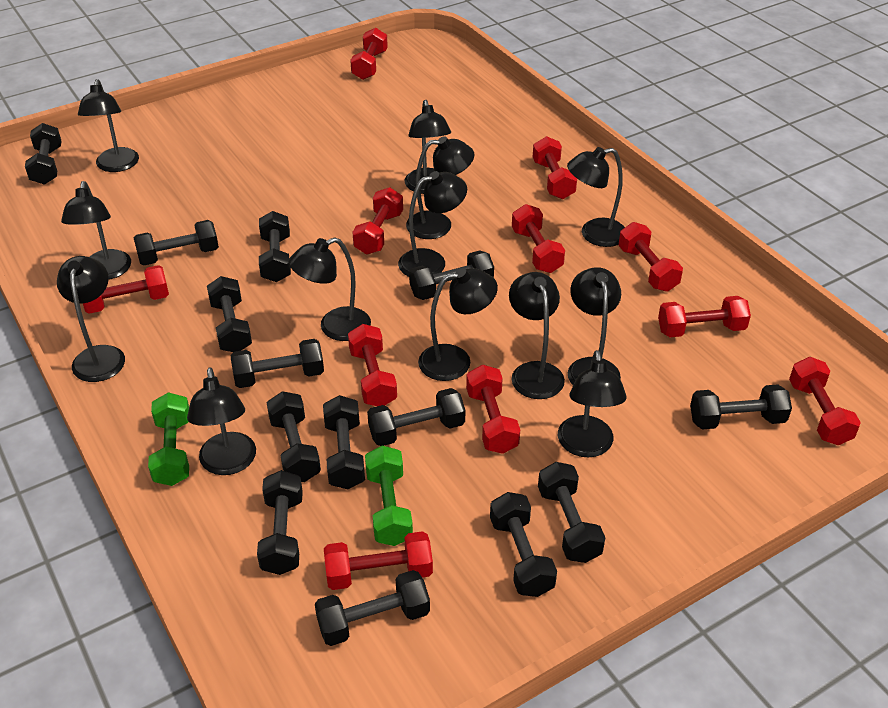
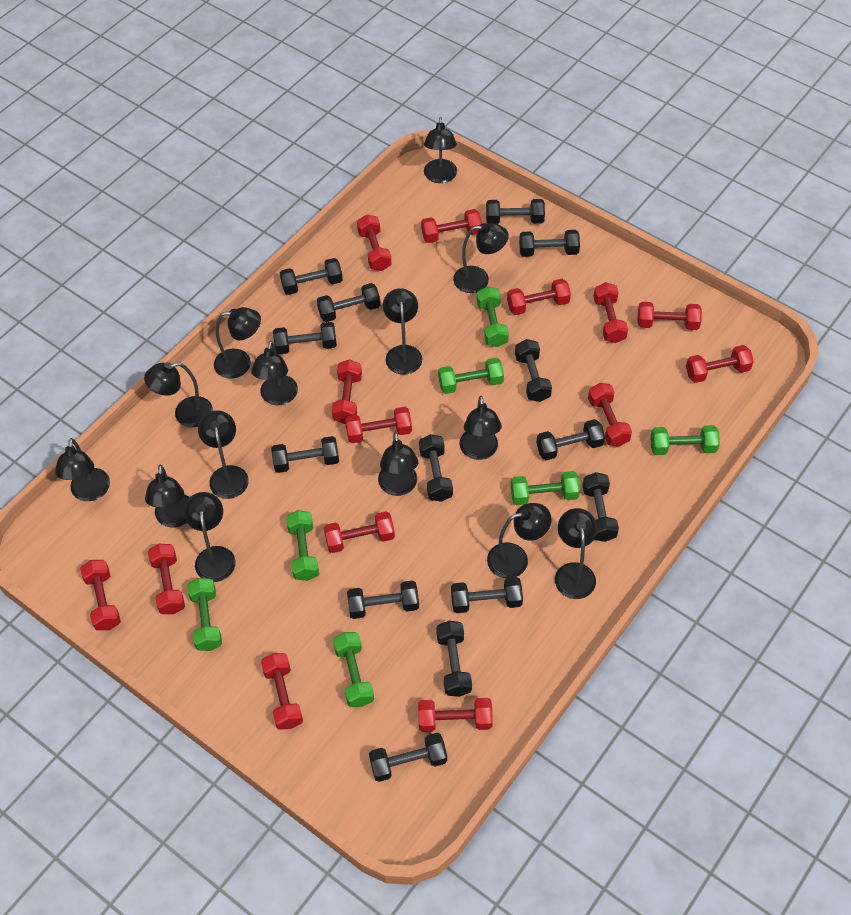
black lamp: 13 -> 14
green dumbbell: 2 -> 7
red dumbbell: 11 -> 14

